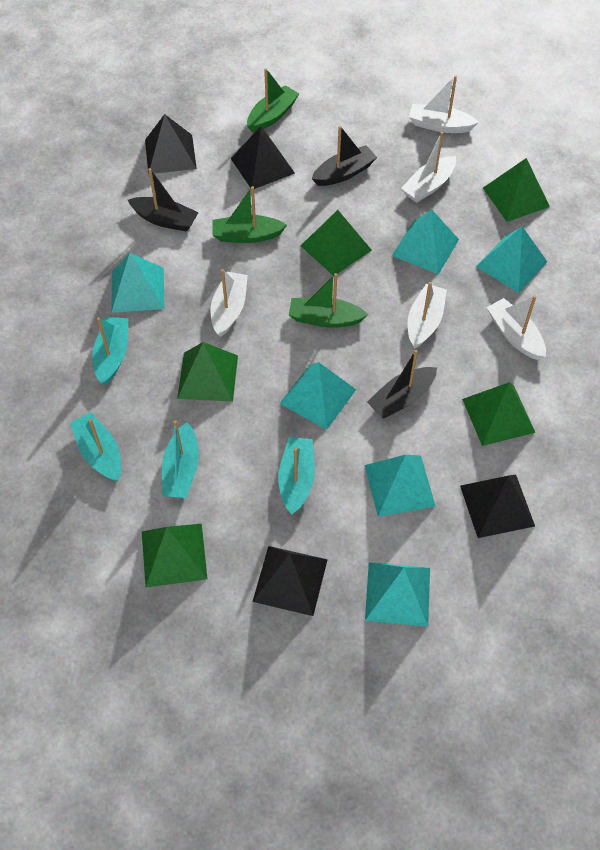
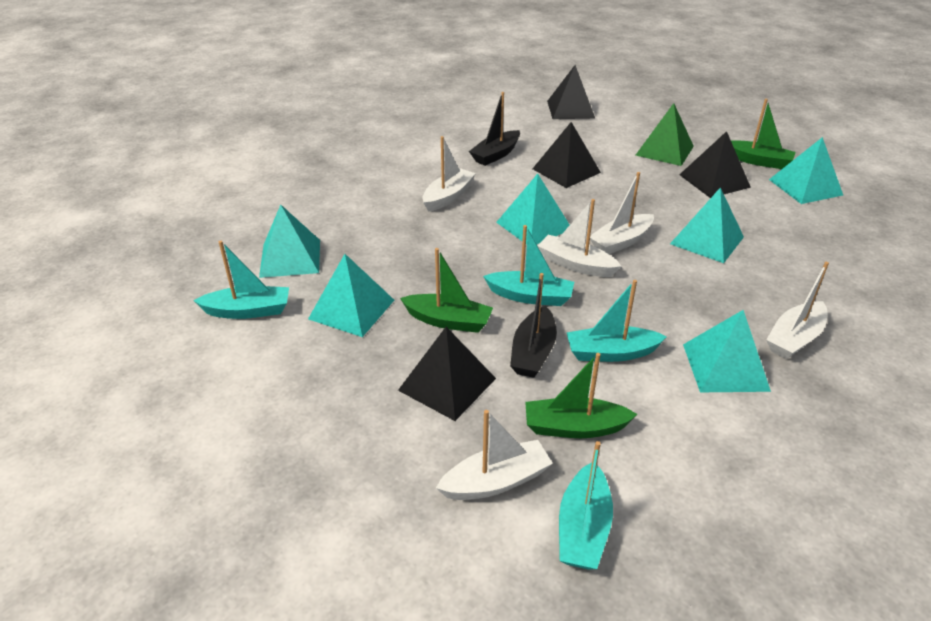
black boat: 3 -> 2
green pyramid: 5 -> 1

